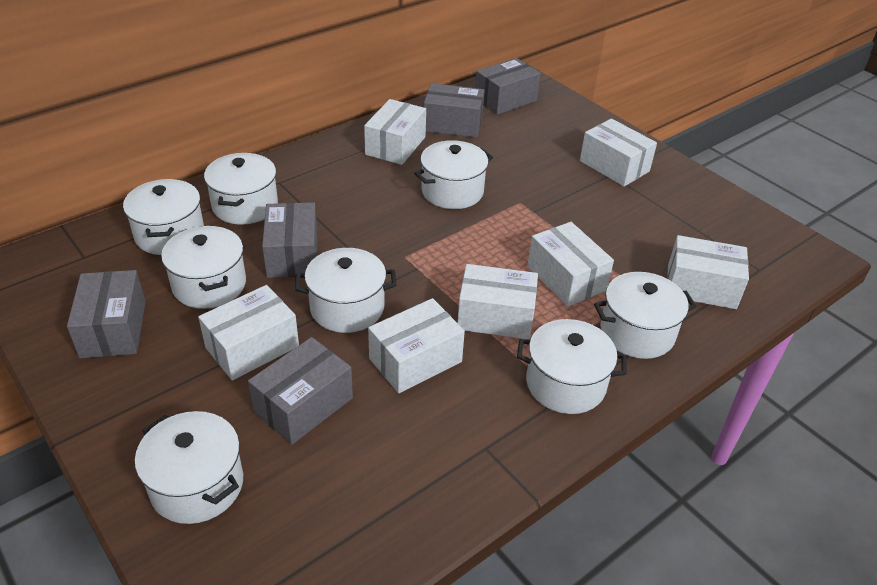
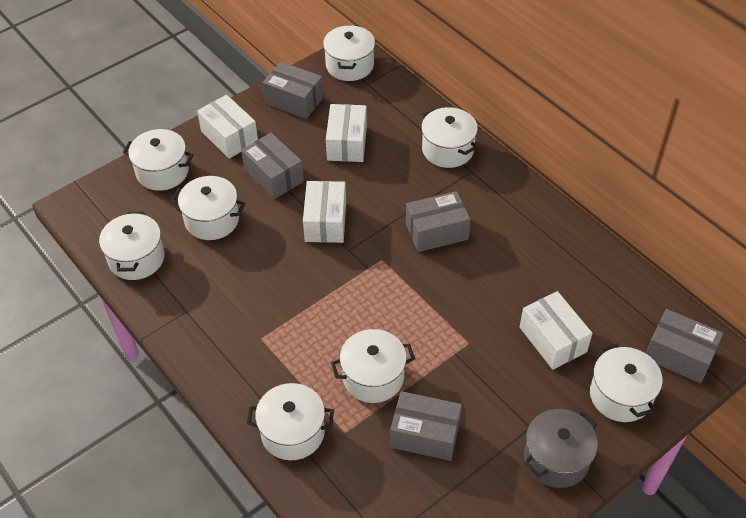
grey pot: 0 -> 1
white box: 7 -> 4

